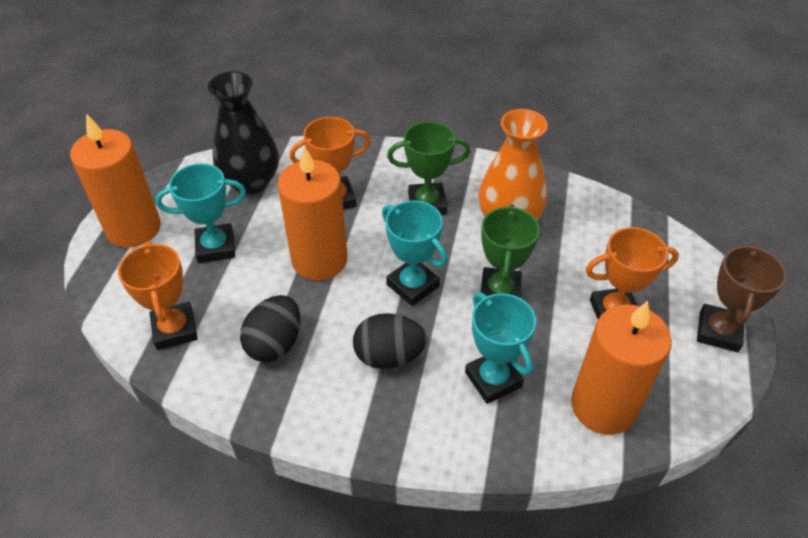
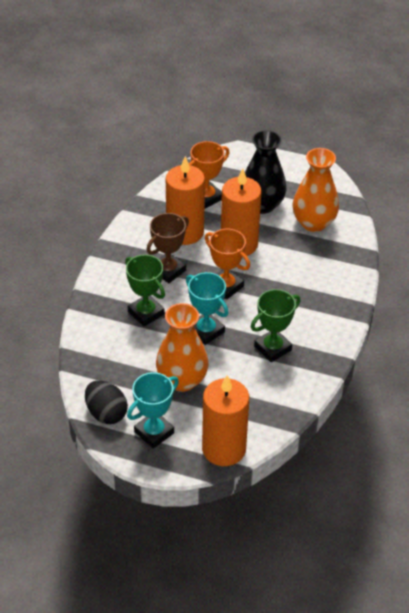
black egg: 2 -> 1
orange trophy: 3 -> 2
orange vase: 1 -> 2
turquoise trophy: 3 -> 2

